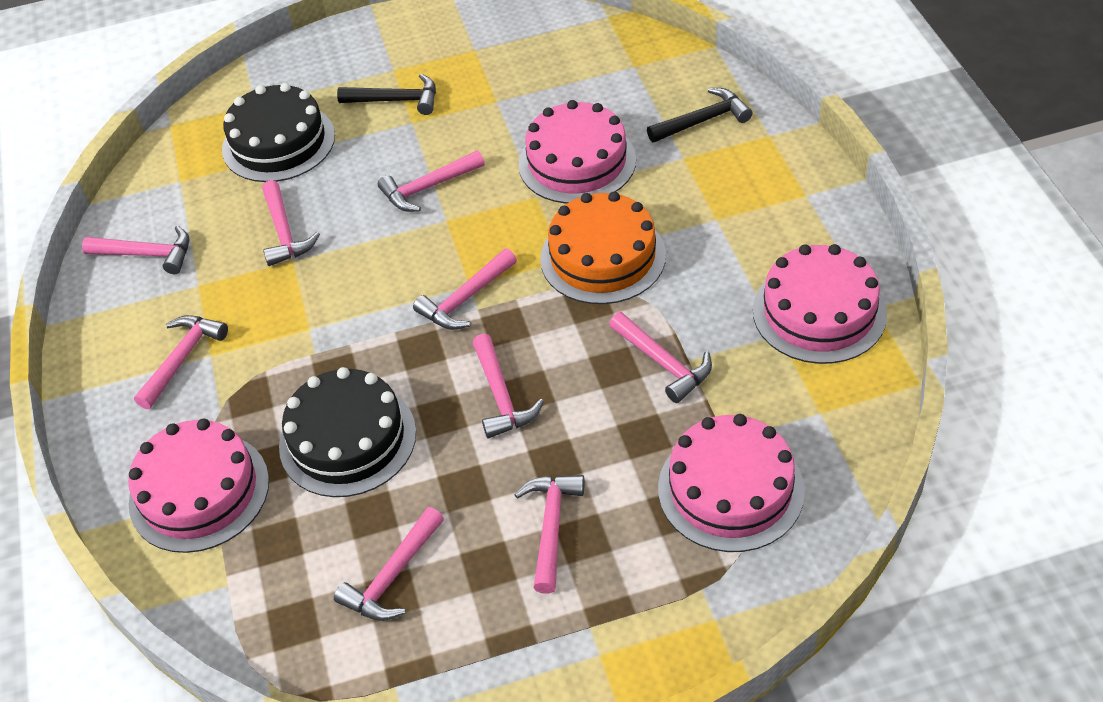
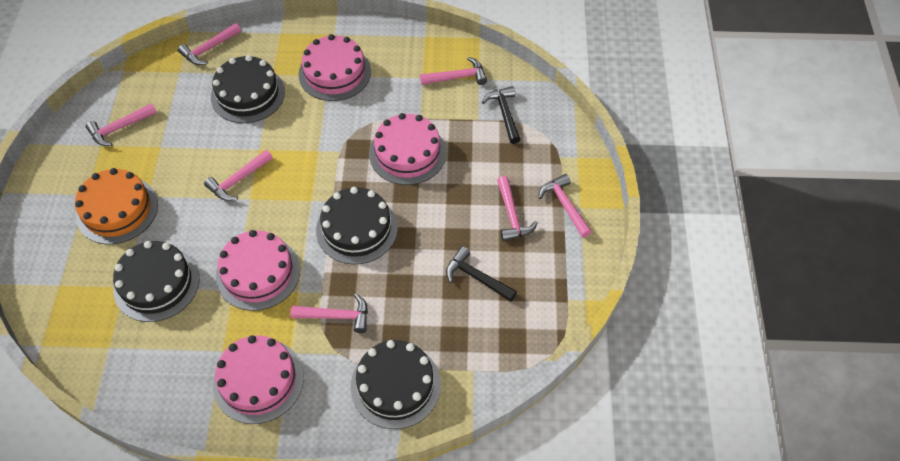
black cake: 2 -> 4
pink hammer: 9 -> 7

